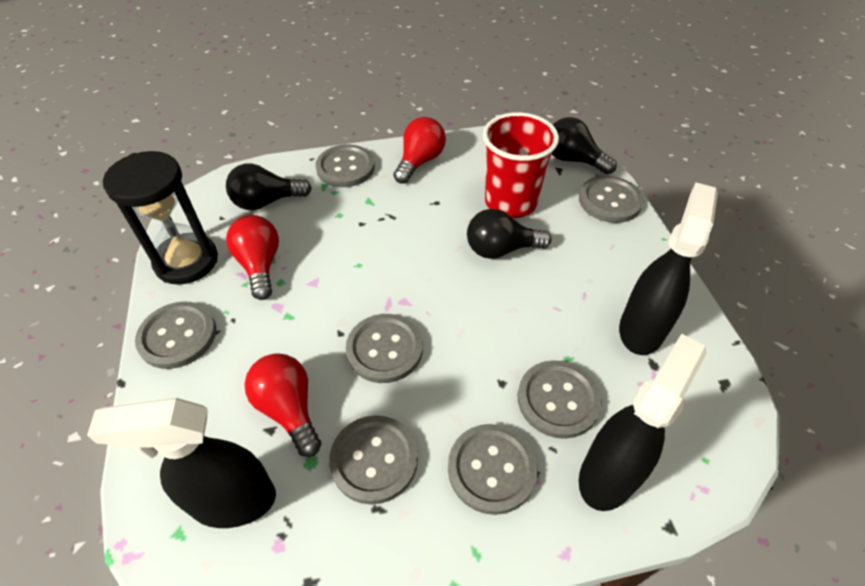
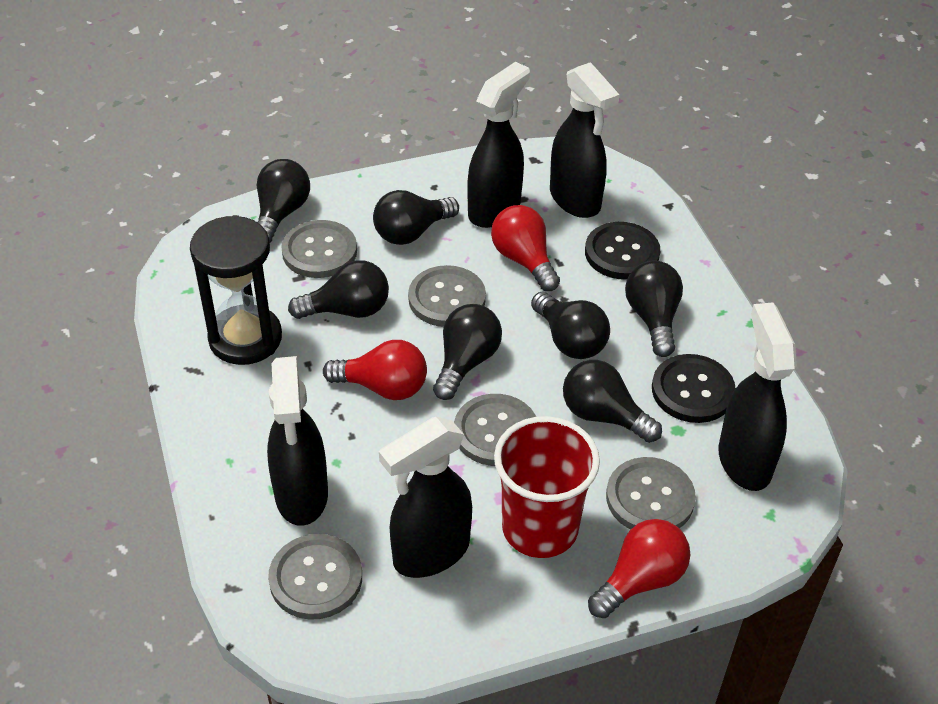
black button: 0 -> 2
black light bulb: 3 -> 7
black spray bottle: 3 -> 5
grey button: 7 -> 5

